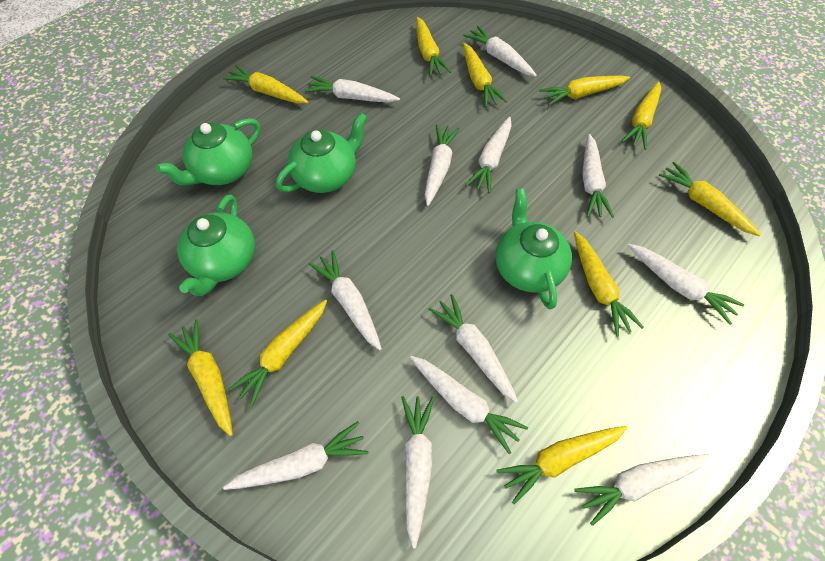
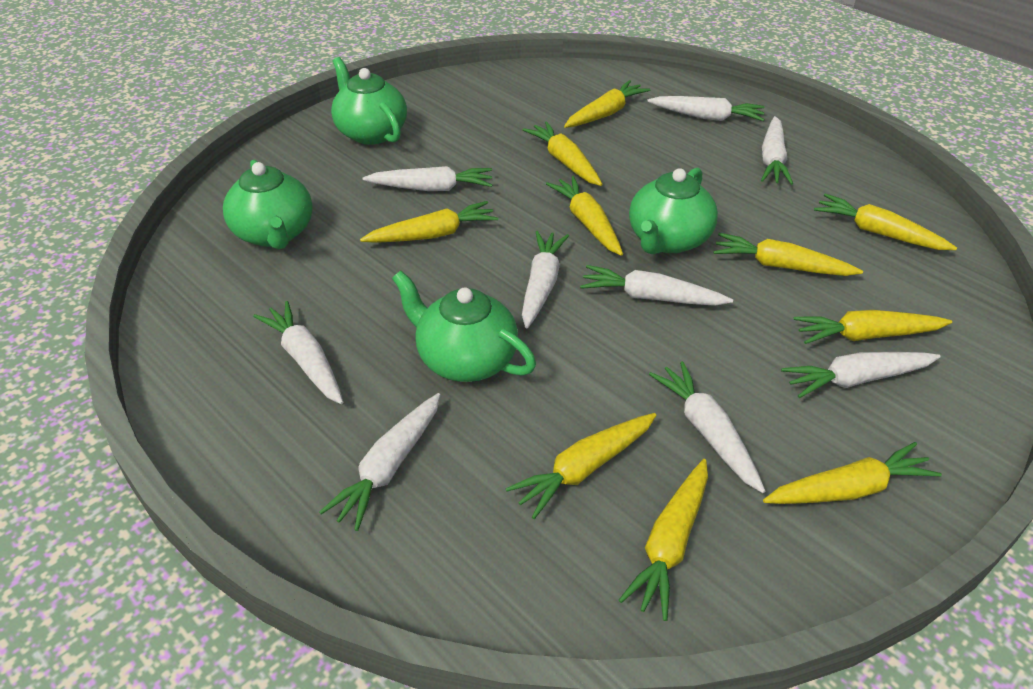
white carrot: 12 -> 9

